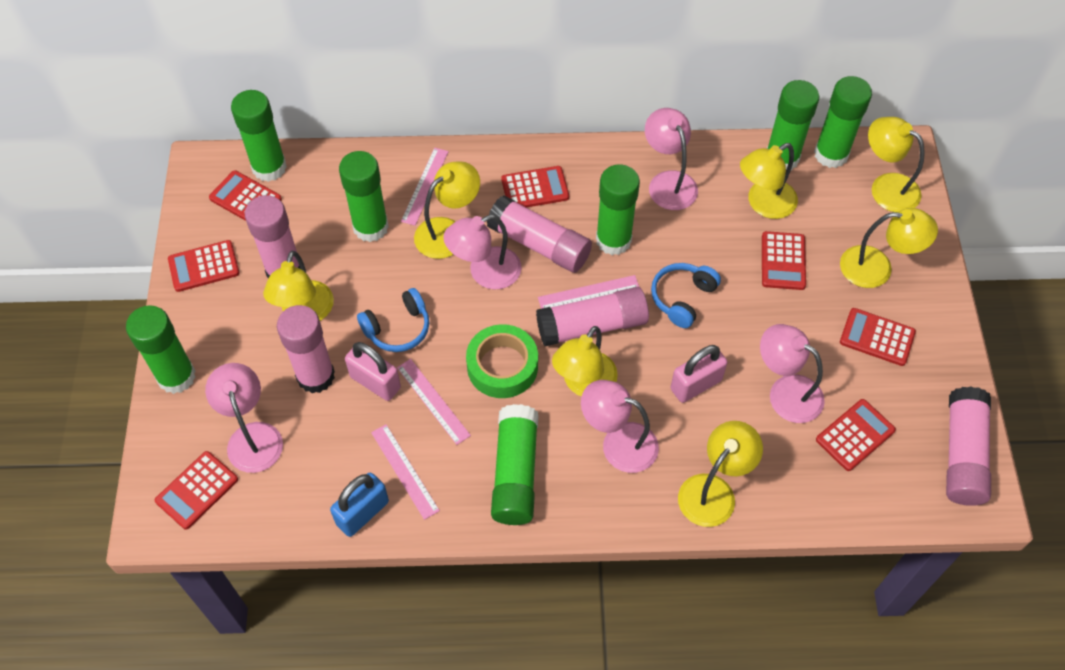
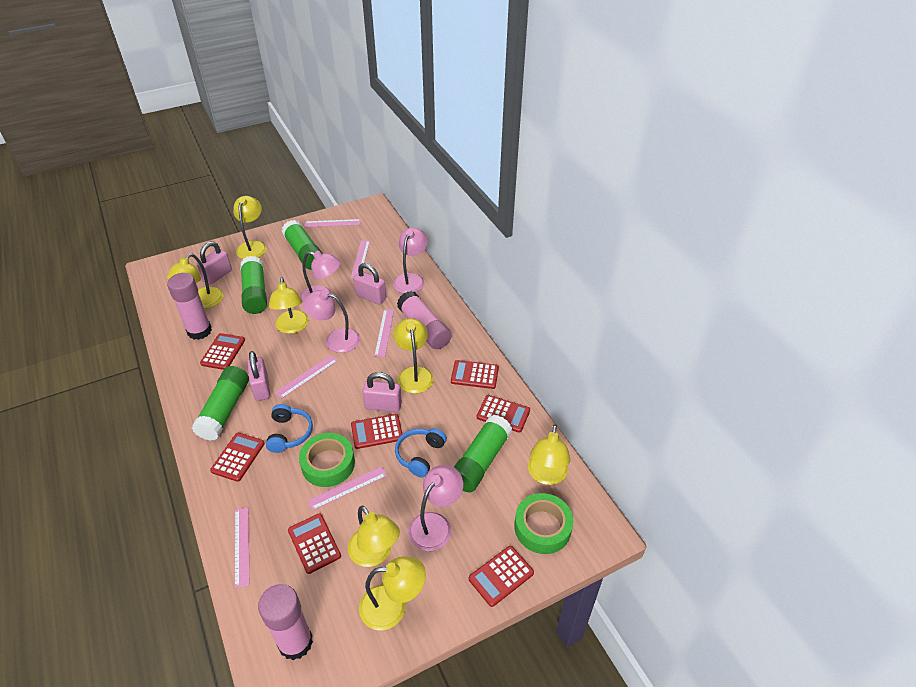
blue padlock: 1 -> 0
green glue stick: 7 -> 4
green tape: 1 -> 2
pink glue stick: 5 -> 3
pink lamp: 5 -> 4
pink padlock: 2 -> 4
pink ruler: 4 -> 6

